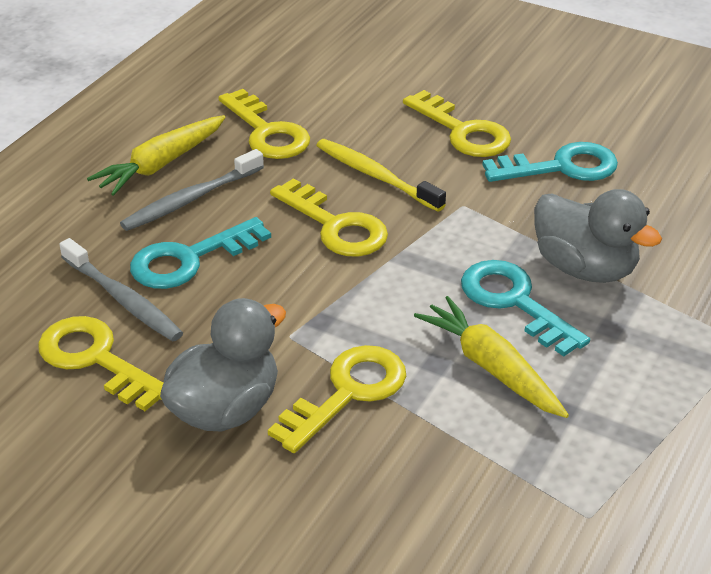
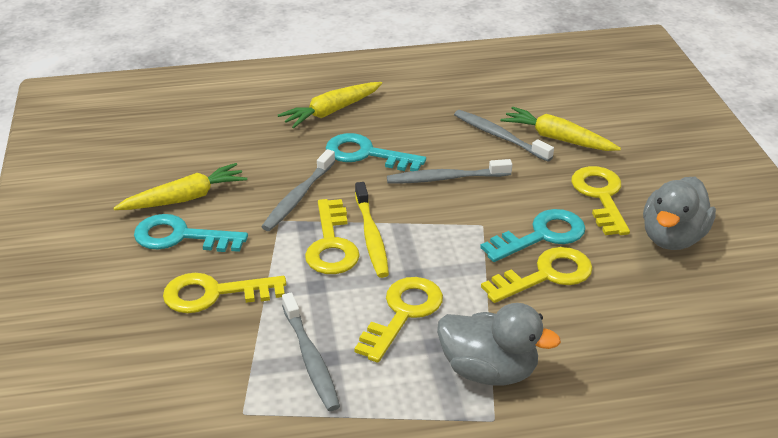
grey toothbrush: 2 -> 4
yellow carrot: 2 -> 3

